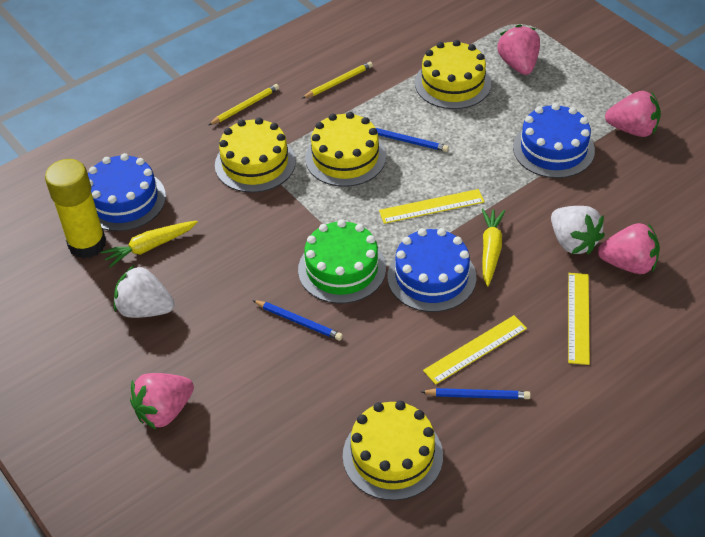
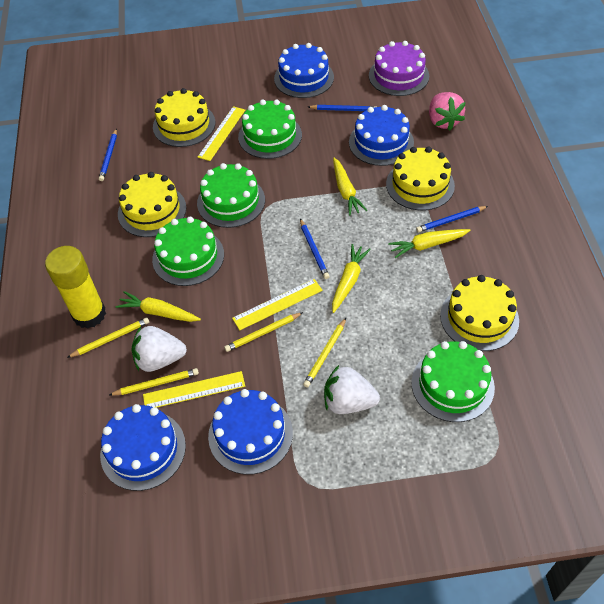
blue cake: 3 -> 4
blue pencil: 3 -> 4
green cake: 1 -> 4
pink strawberry: 4 -> 1
purple cake: 0 -> 1
yellow carrot: 2 -> 4
yellow pencil: 2 -> 4

